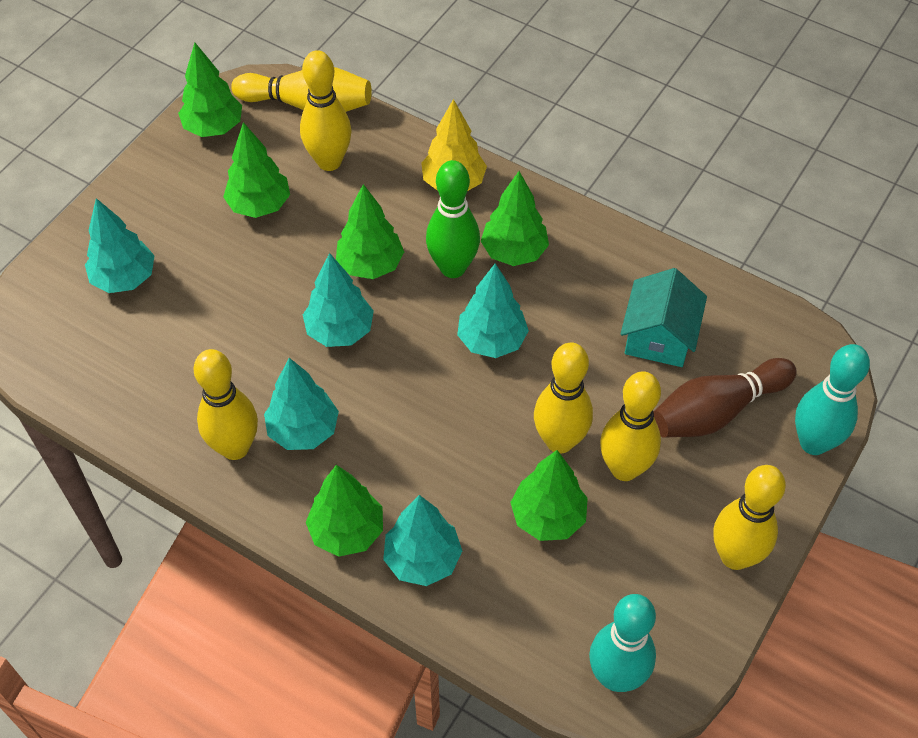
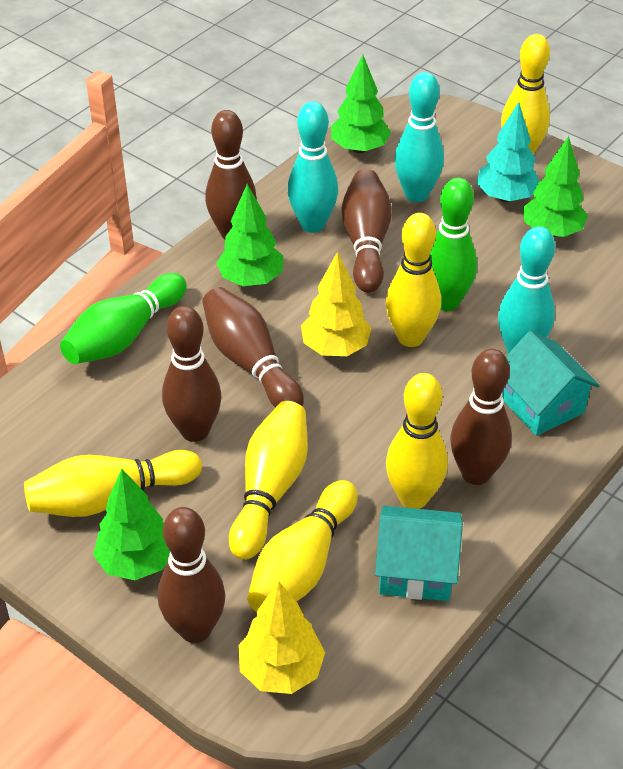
brown bowling pin: 1 -> 6
green bowling pin: 1 -> 2
green tree: 6 -> 4
turquoise bowling pin: 2 -> 3
turquoise house: 1 -> 2
turquoise tree: 5 -> 1
yellow tree: 1 -> 2

